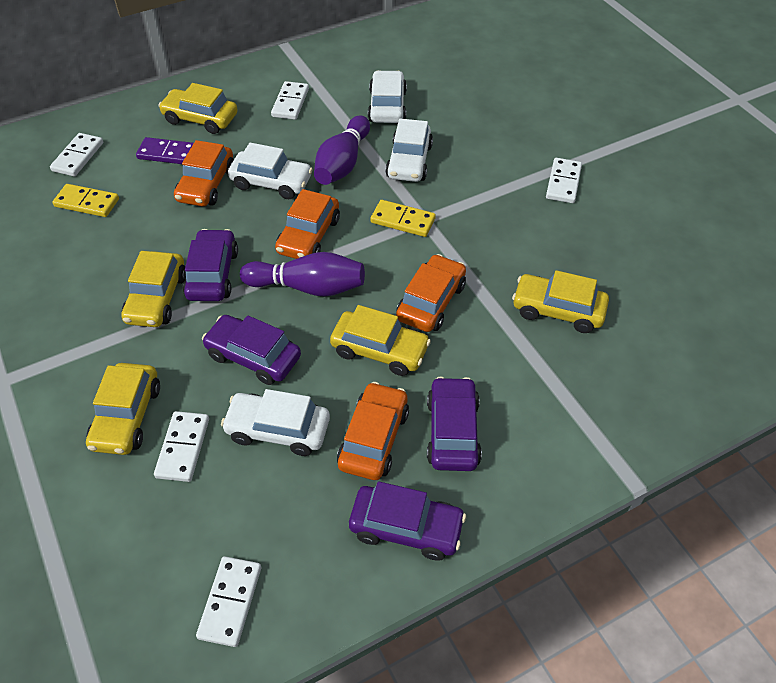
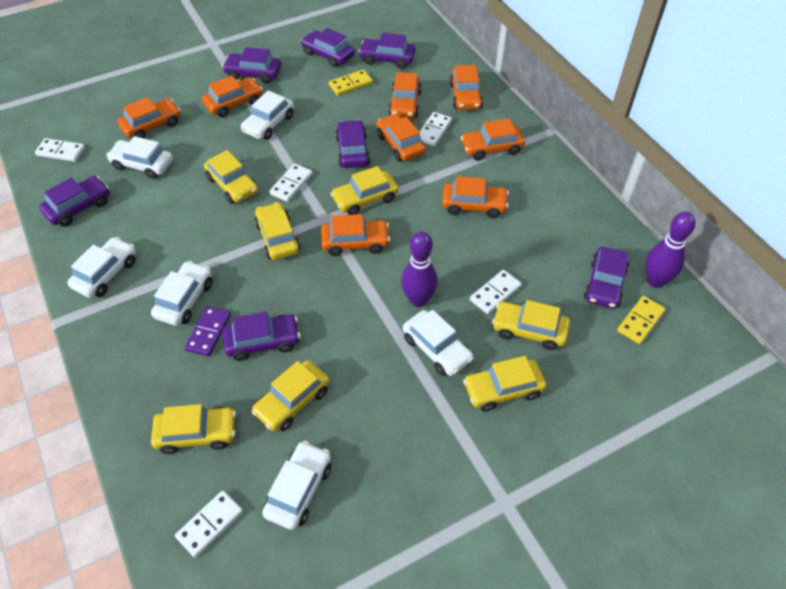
orange car: 4 -> 8
purple car: 4 -> 7
white car: 4 -> 6
yellow car: 5 -> 7

